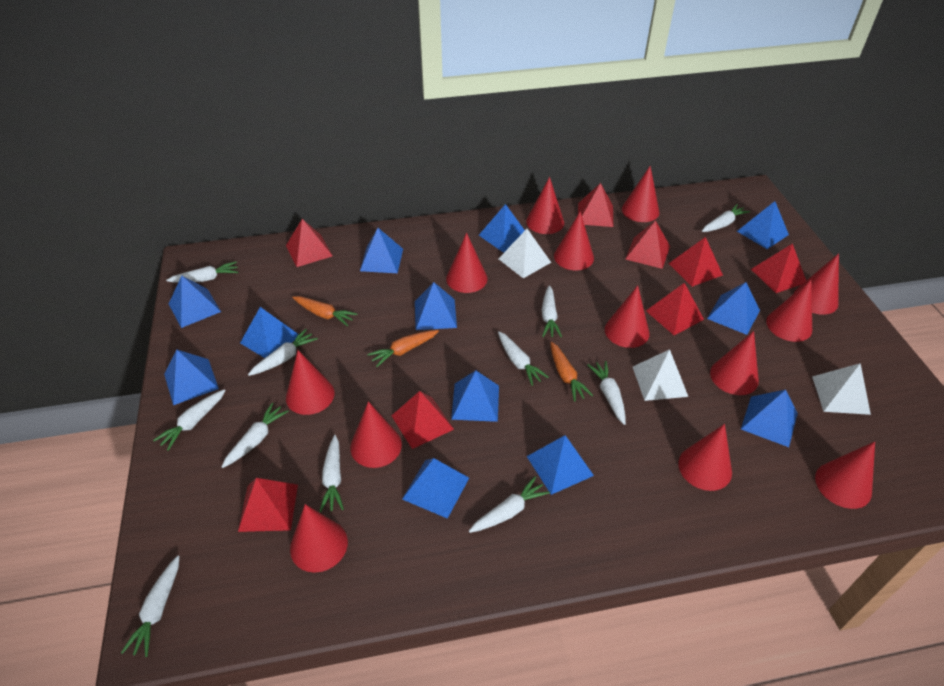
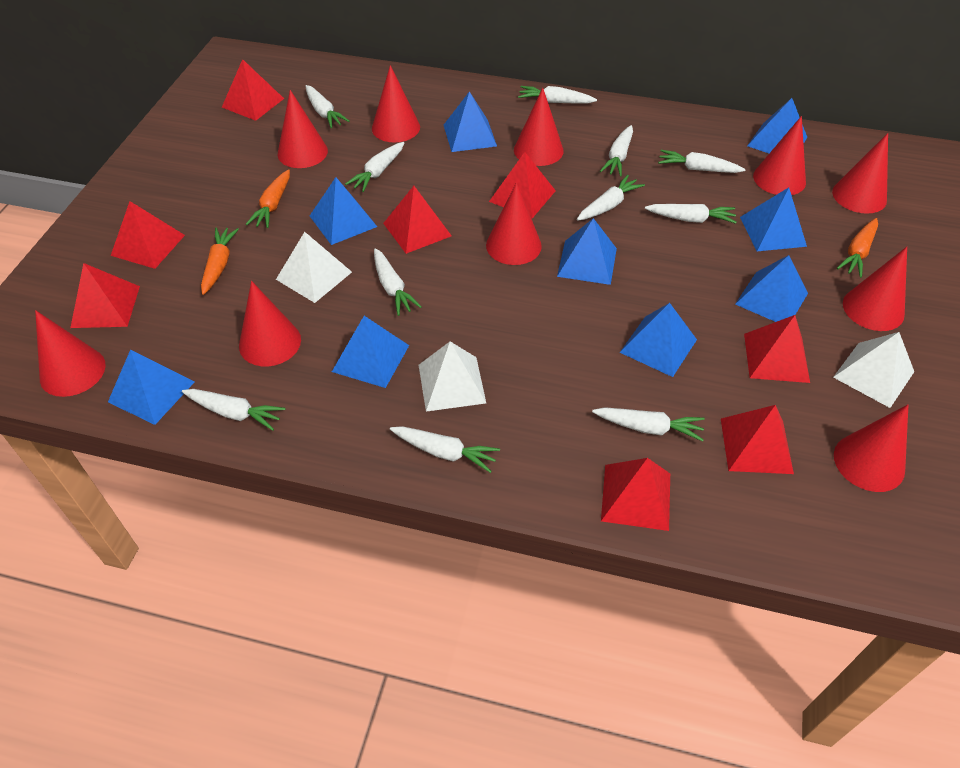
blue pyramid: 12 -> 9
red cone: 13 -> 10

